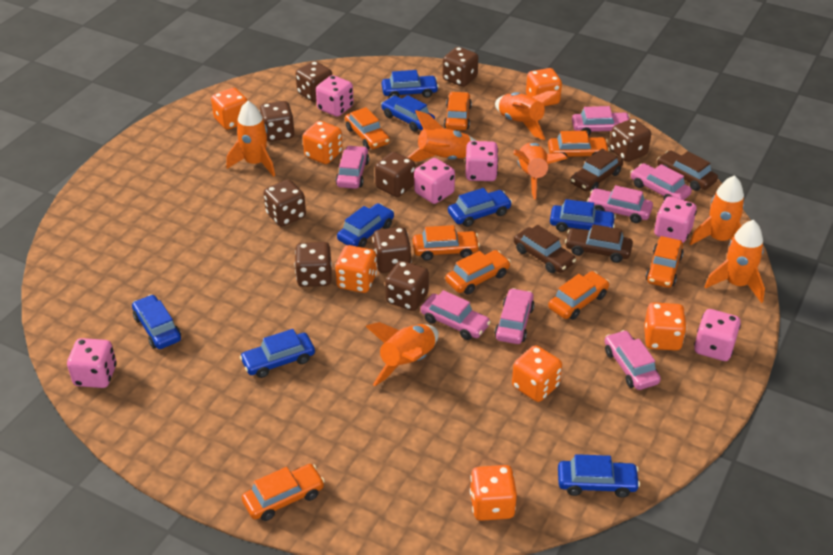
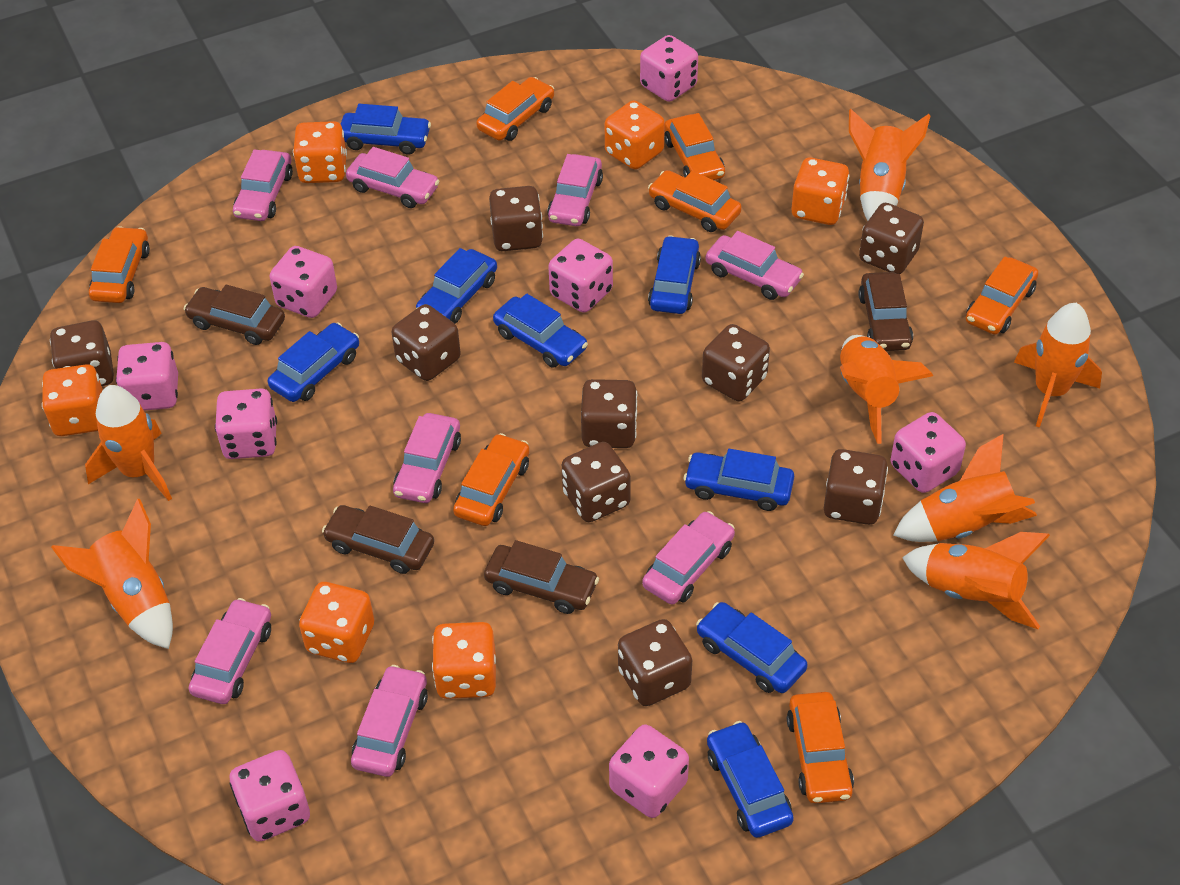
orange car: 8 -> 7
orange dice: 7 -> 6
pink car: 7 -> 8
pink dice: 6 -> 8

